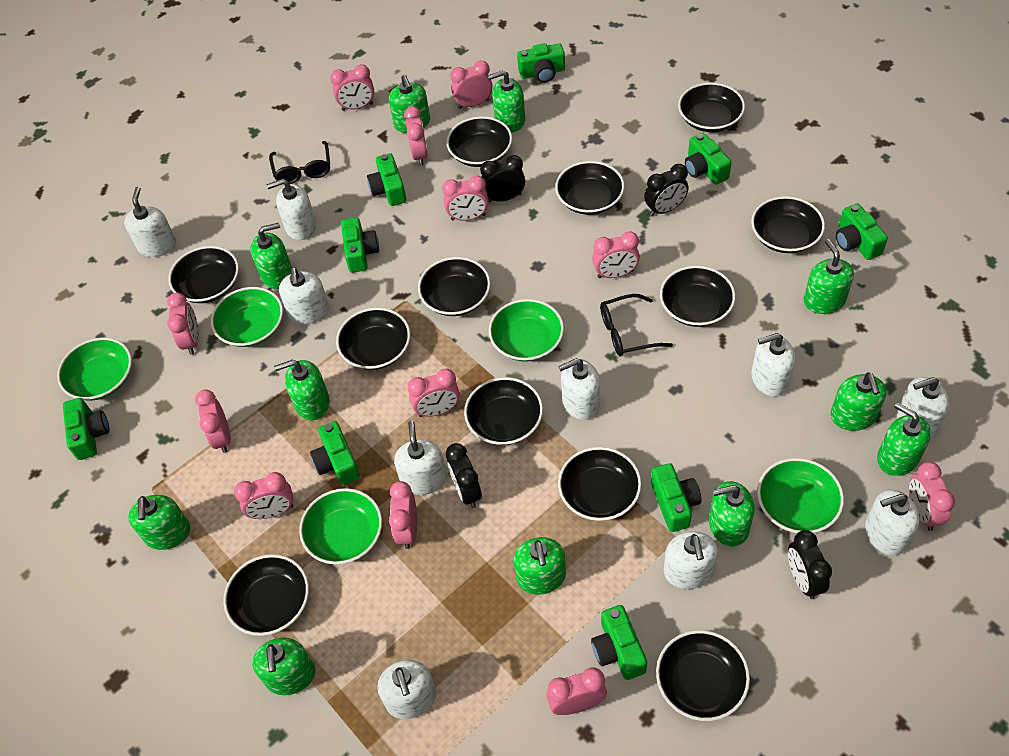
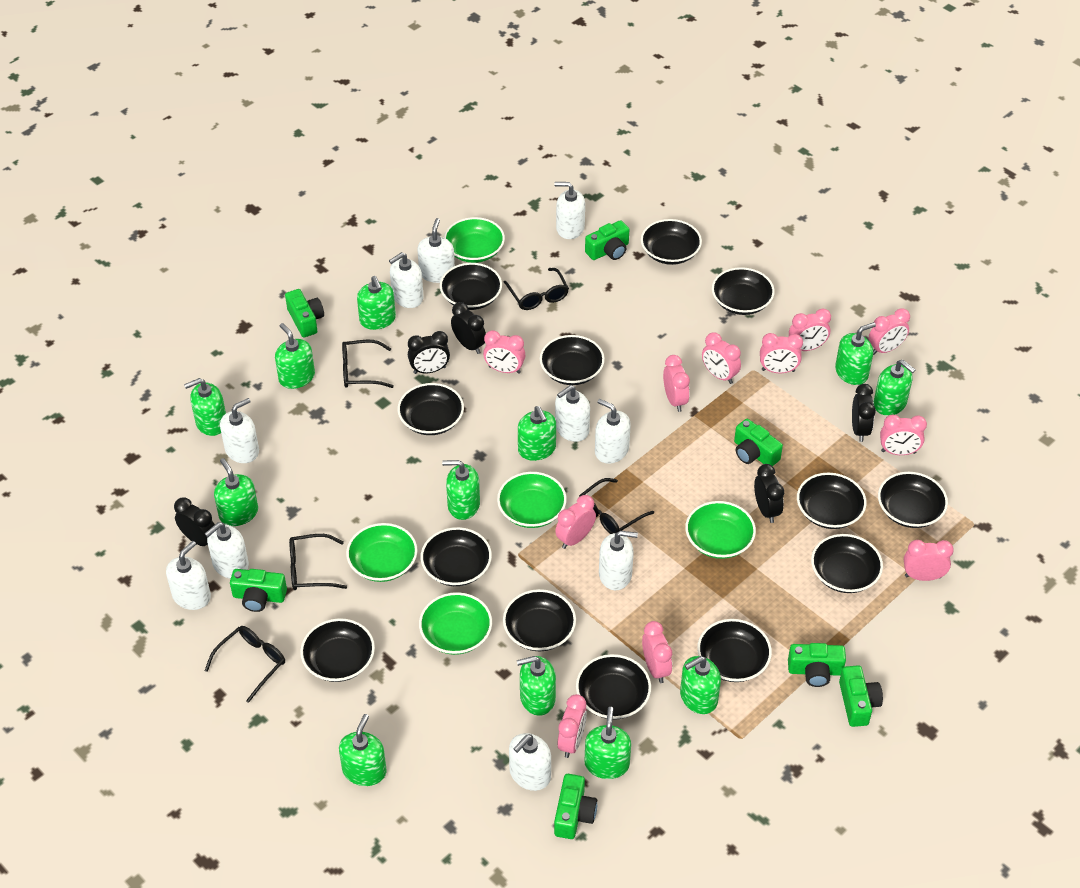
black bowl: 12 -> 13
black clock: 4 -> 5
black glasses: 2 -> 5
green camera: 9 -> 7
green soap dispenser: 11 -> 12
pink clock: 12 -> 11

